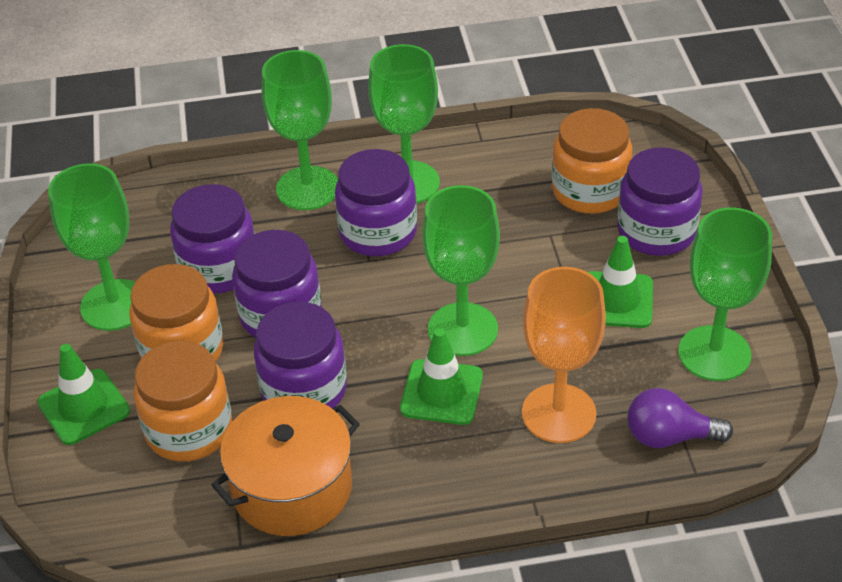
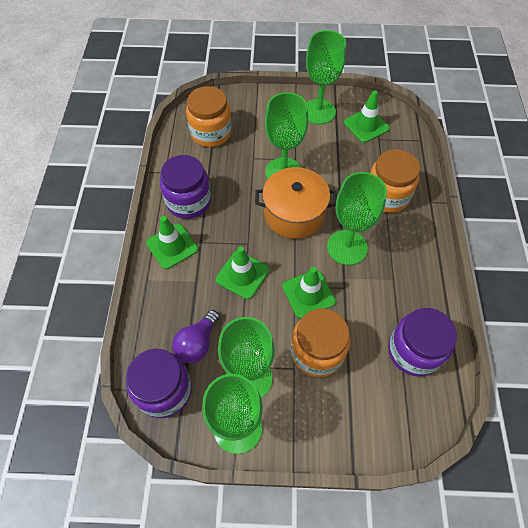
green traffic cone: 3 -> 4
orange goblet: 1 -> 0
purple jar: 5 -> 3

